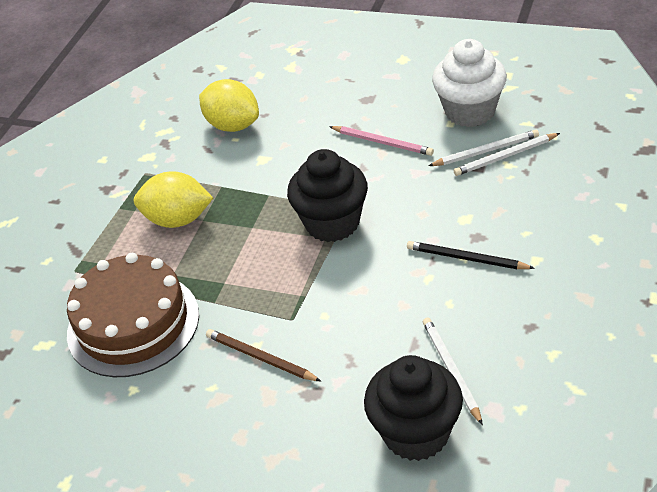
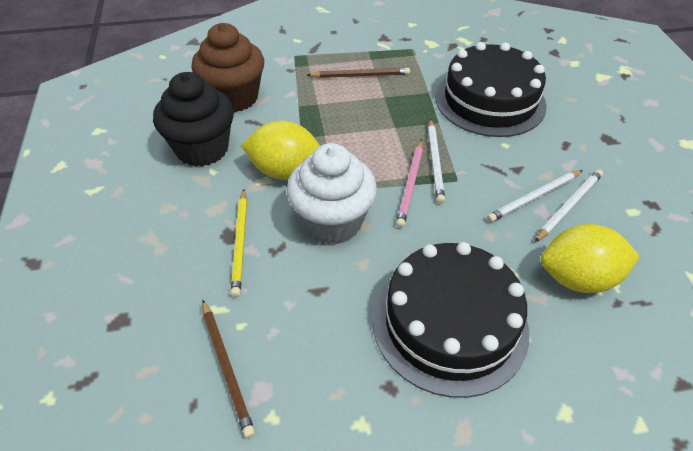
black cake: 0 -> 2
black cupcake: 2 -> 1
black pencil: 1 -> 0
brown cake: 1 -> 0
brown cupcake: 0 -> 1
brown pencil: 1 -> 2
yellow pencil: 0 -> 1

